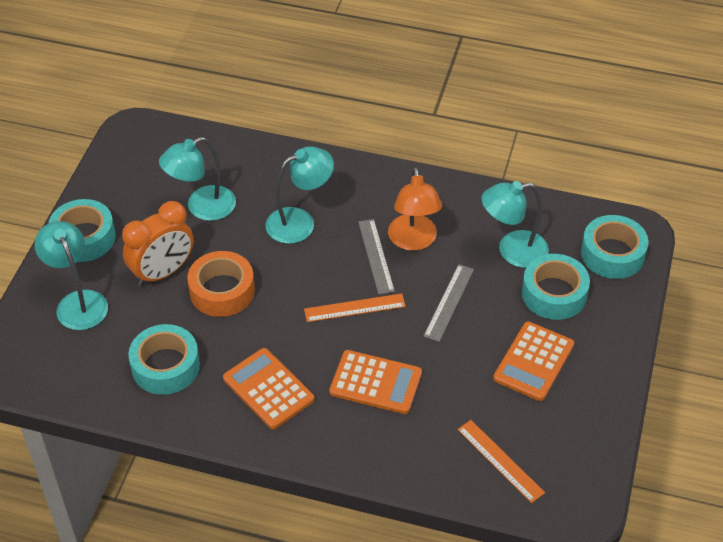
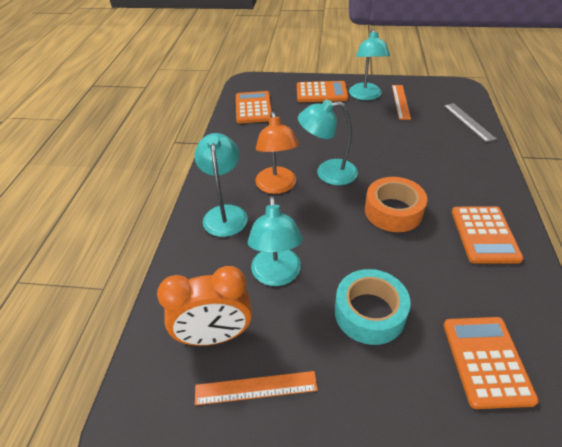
grey ruler: 2 -> 1
orange calculator: 3 -> 4
turquoise tape: 4 -> 1

